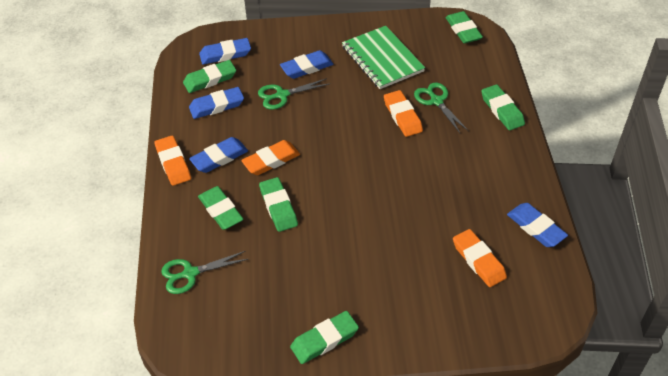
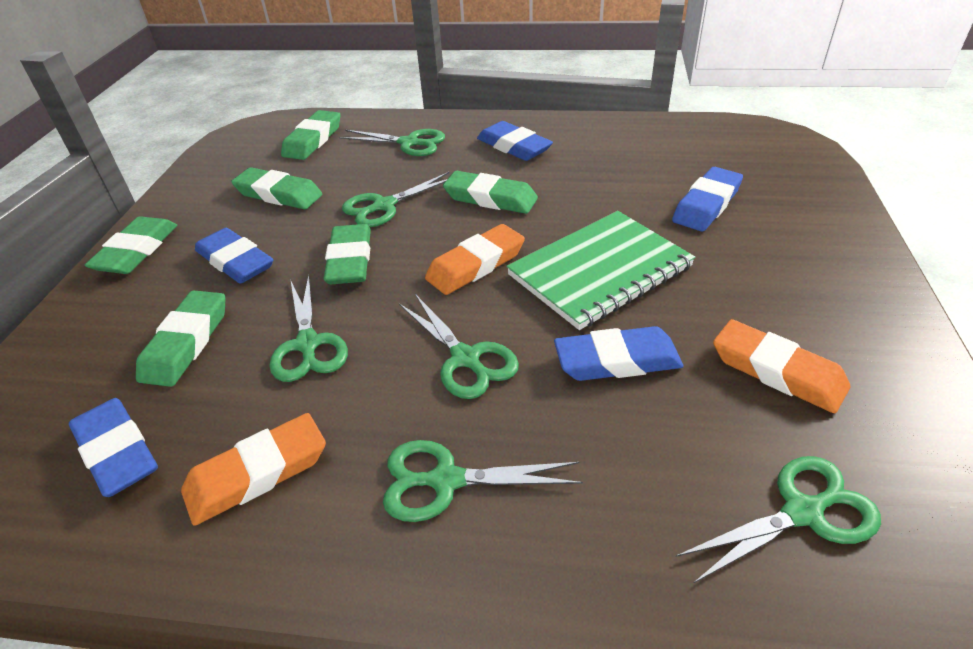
green scissors: 3 -> 6
orange eraser: 4 -> 3

